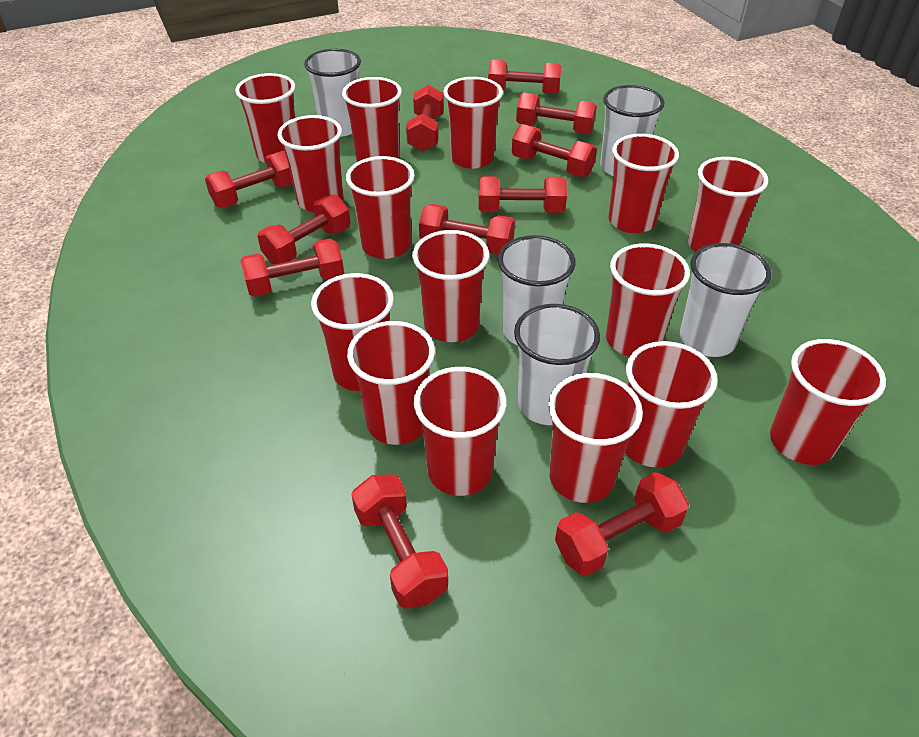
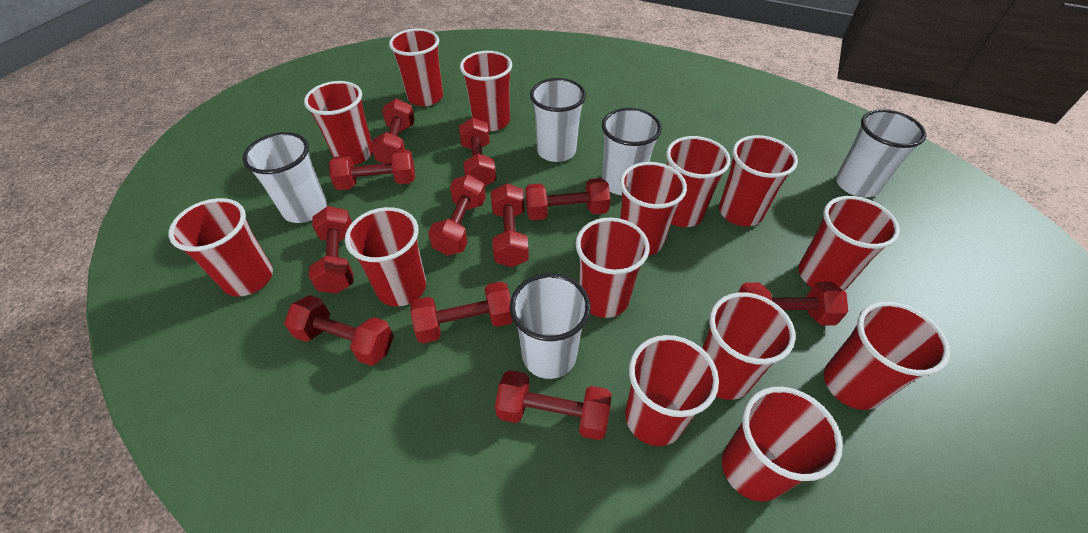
red cup: 15 -> 14

